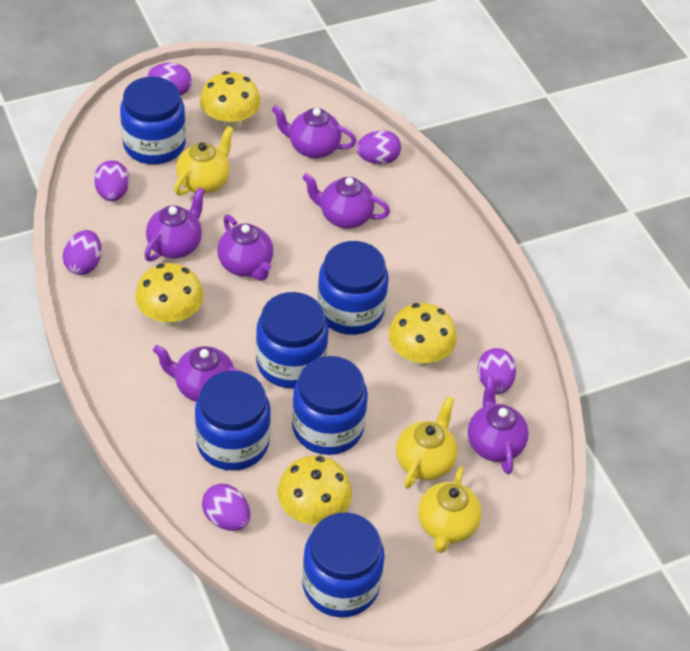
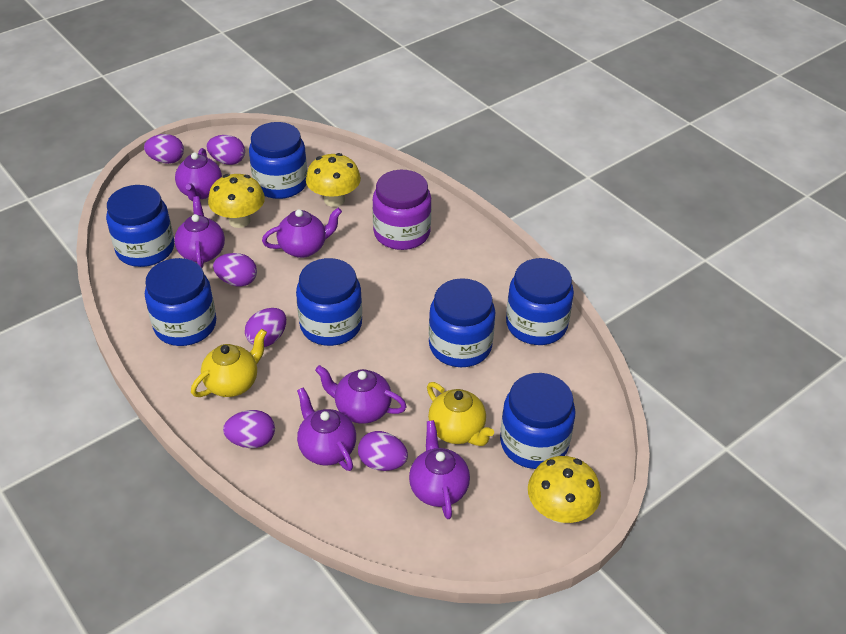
blue jar: 6 -> 7
purple jar: 0 -> 1
yellow mushroom: 4 -> 3
yellow teapot: 3 -> 2

